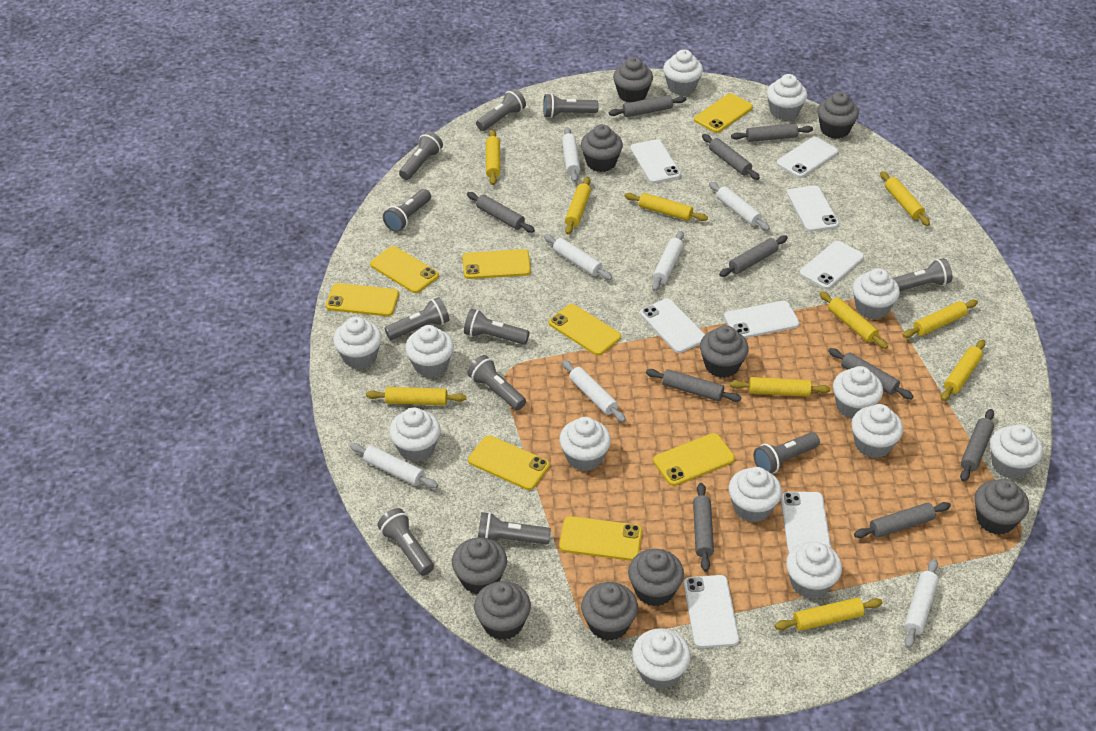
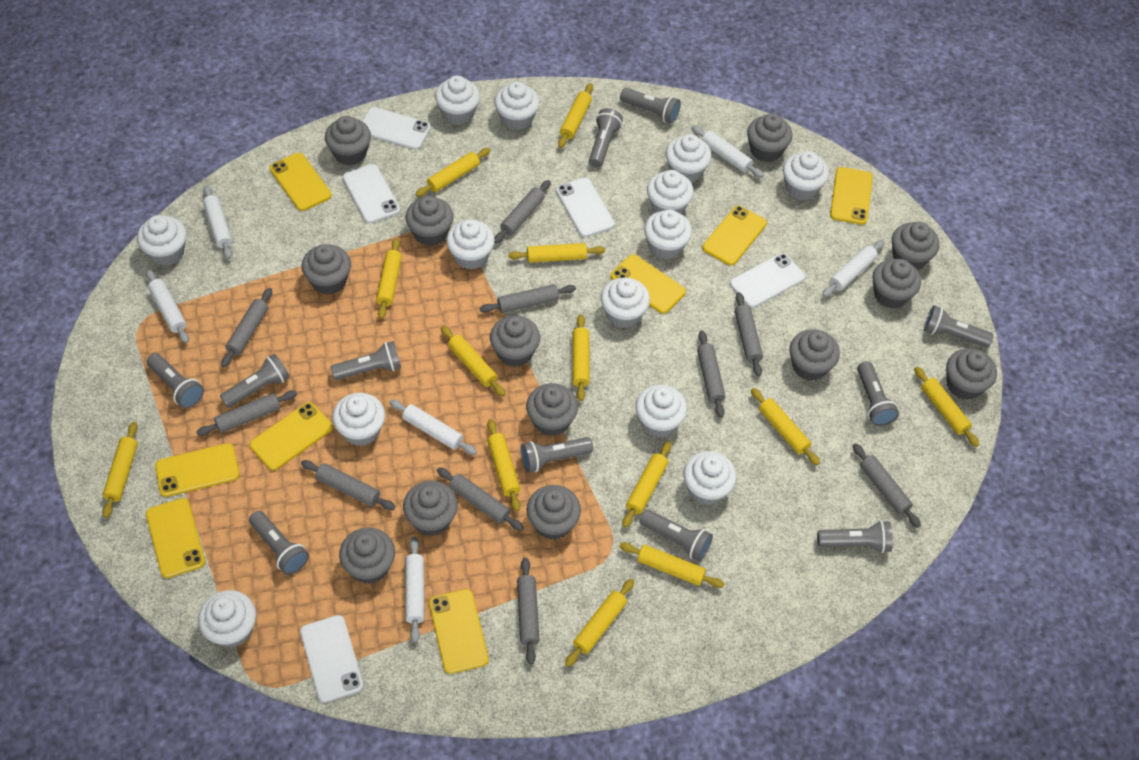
grey cupcake: 9 -> 13
white phone: 8 -> 5
white rolling pin: 7 -> 6
yellow rolling pin: 10 -> 13

